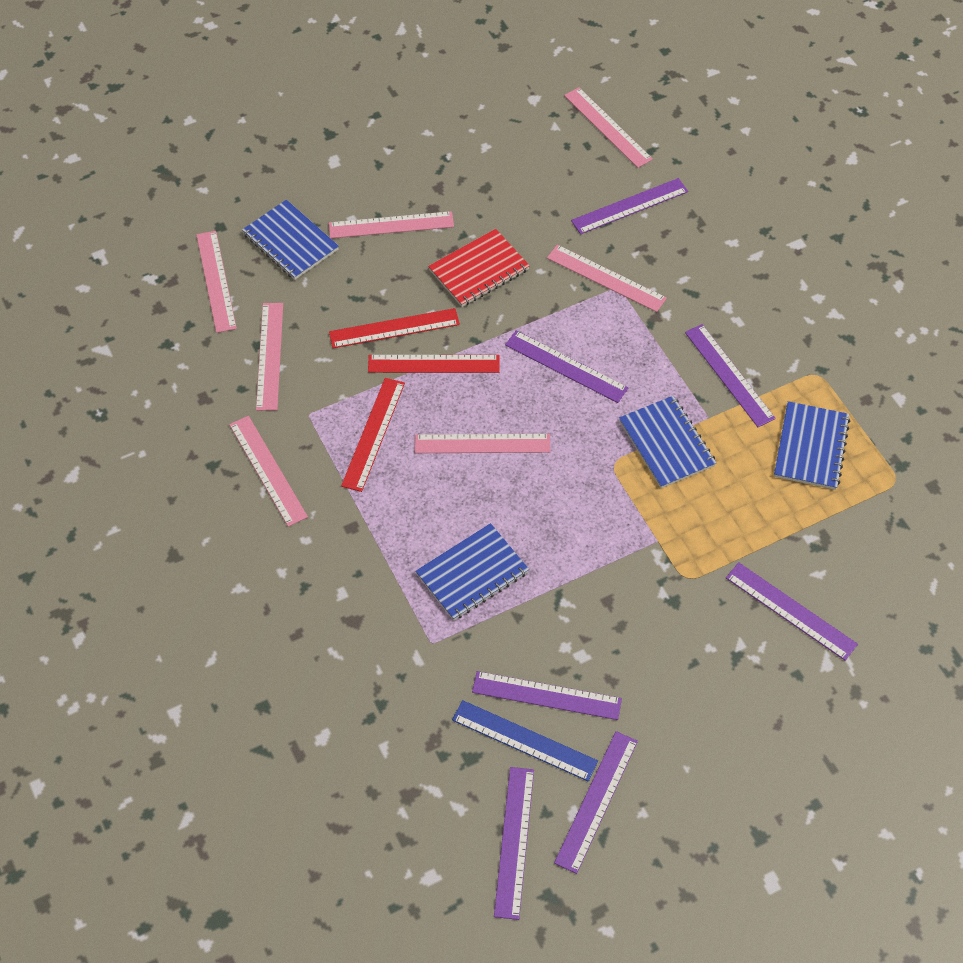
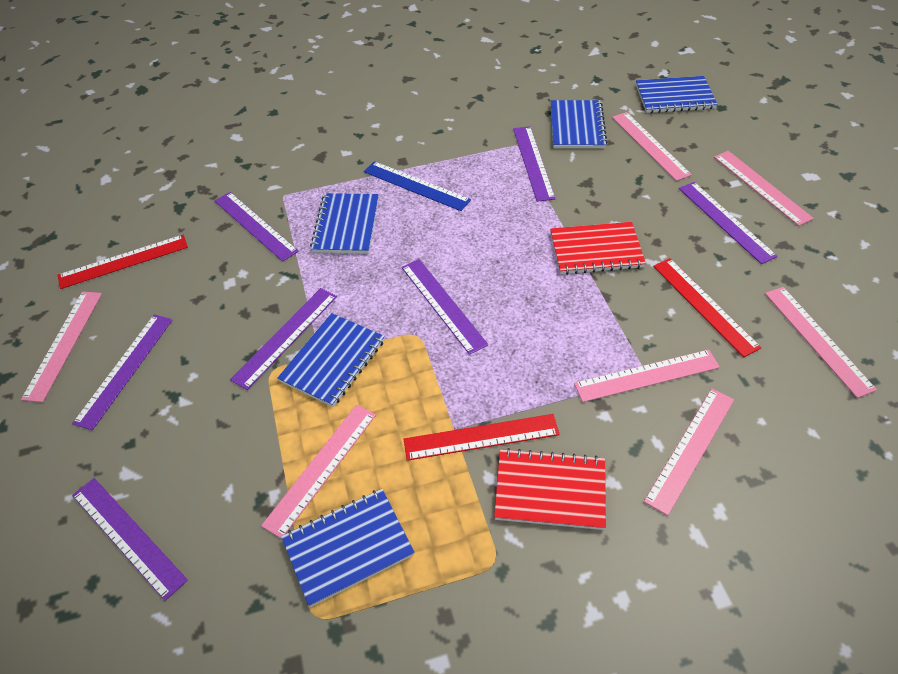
blue notebook: 4 -> 5
red notebook: 1 -> 2

